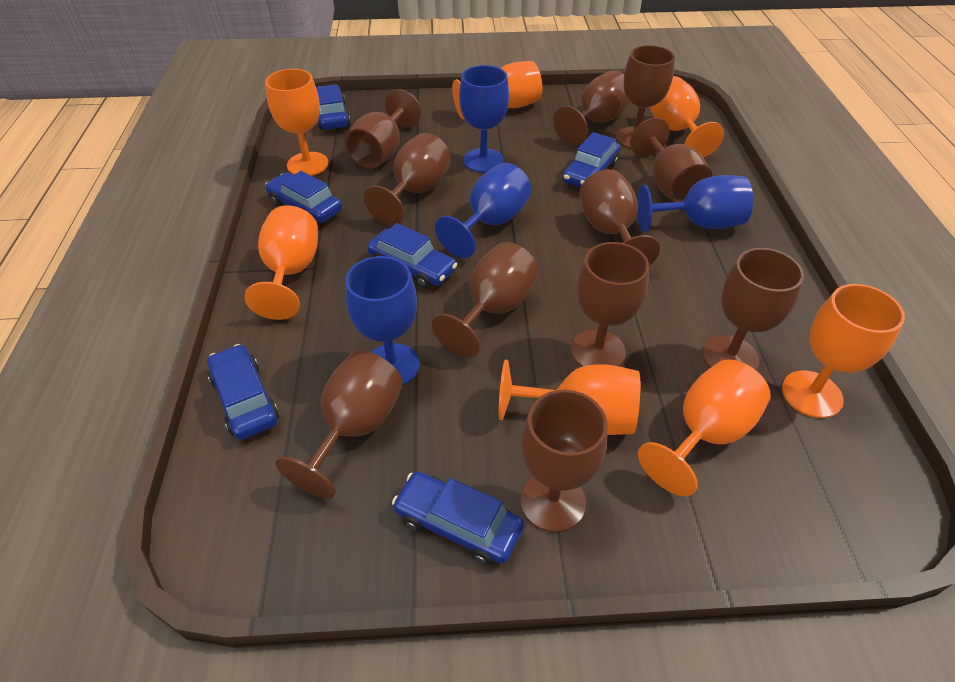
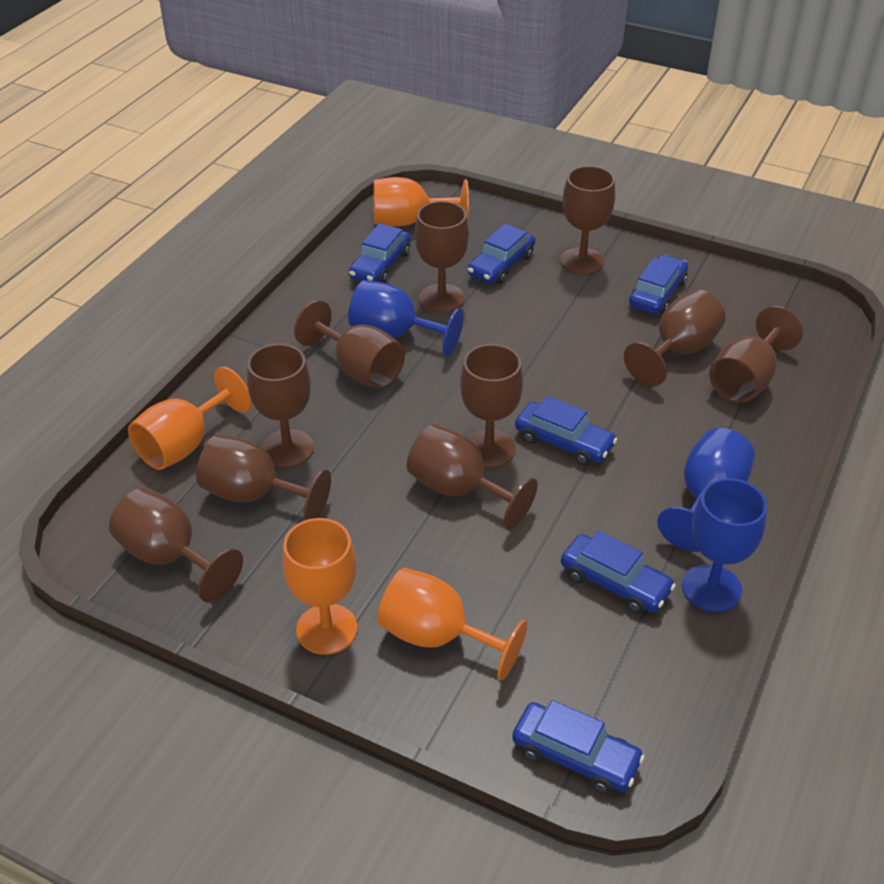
blue goblet: 4 -> 3
brown goblet: 11 -> 10
orange goblet: 7 -> 4

